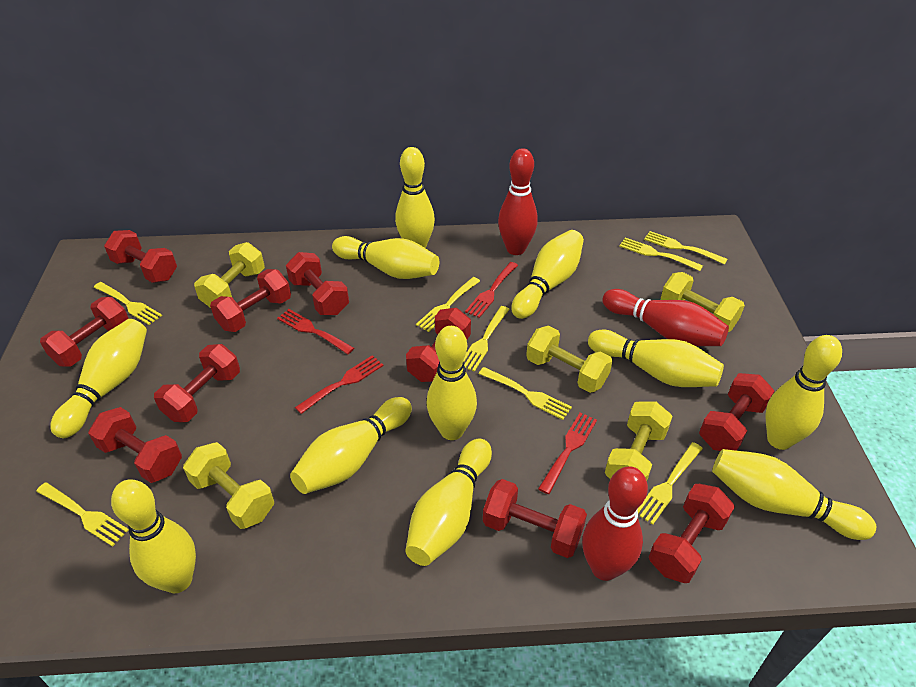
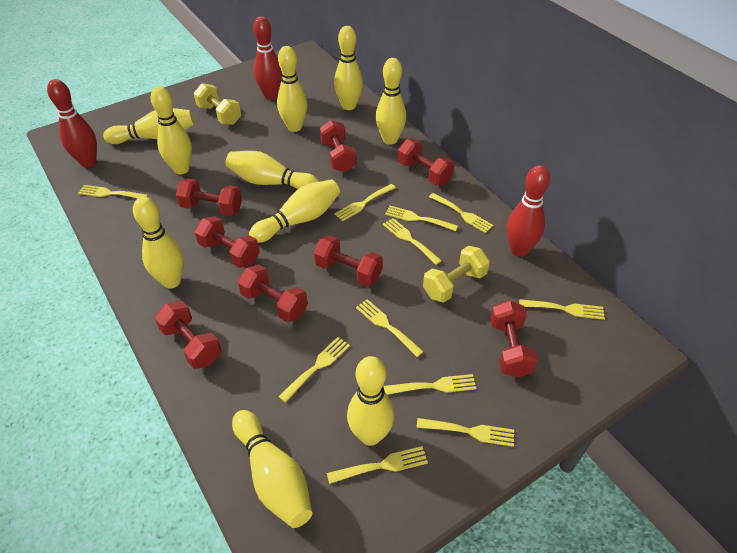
red dumbbell: 10 -> 8
red fork: 4 -> 0
yellow bowling pin: 11 -> 10
yellow dumbbell: 5 -> 2
yellow fork: 8 -> 11

